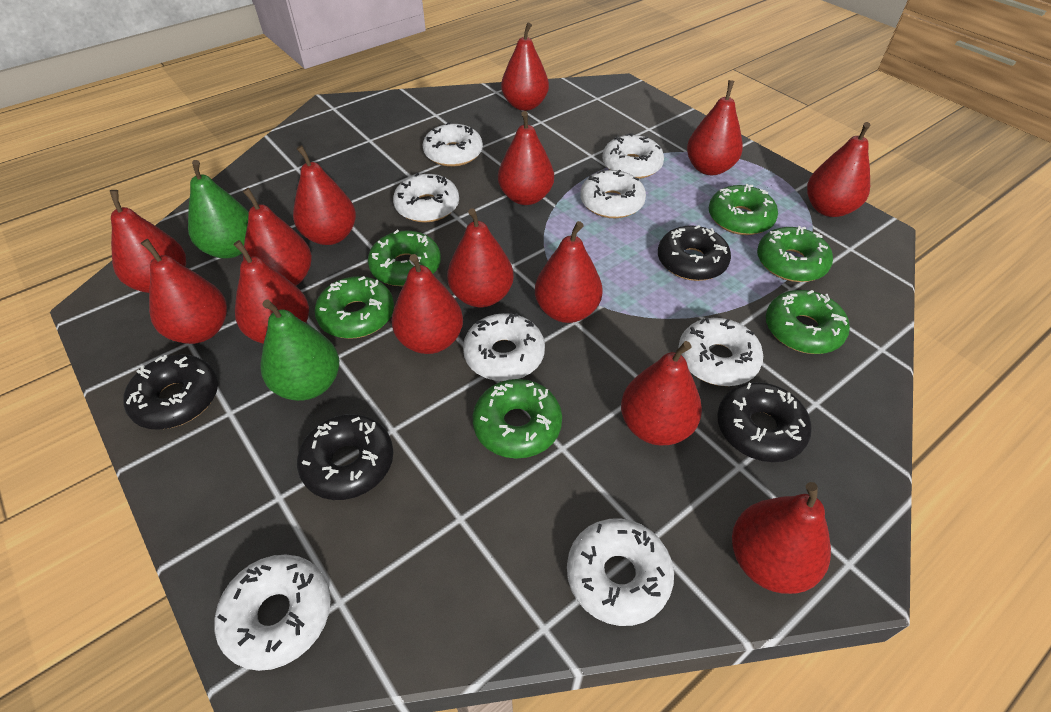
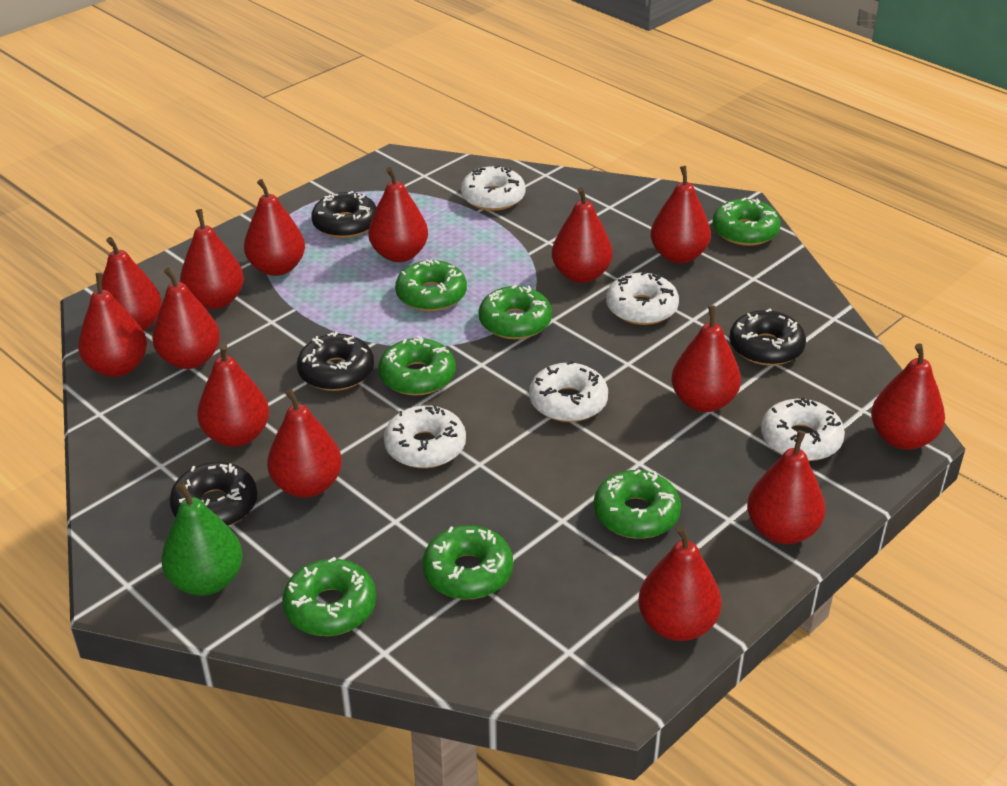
green donut: 6 -> 7
green pear: 2 -> 1
white donut: 8 -> 5

